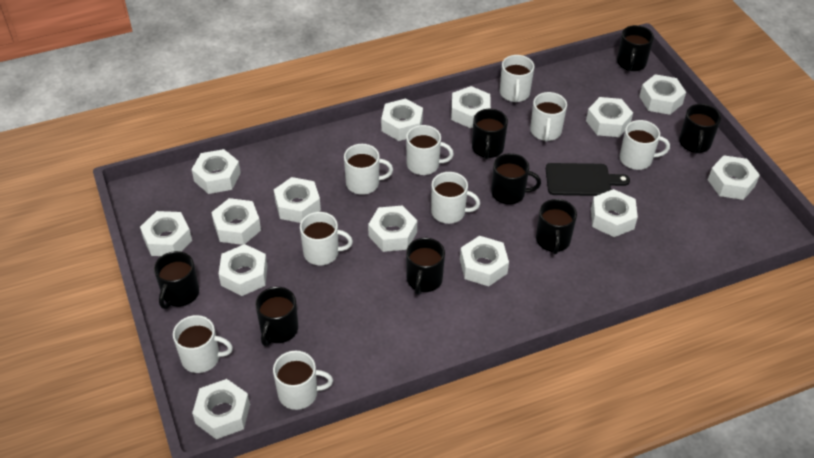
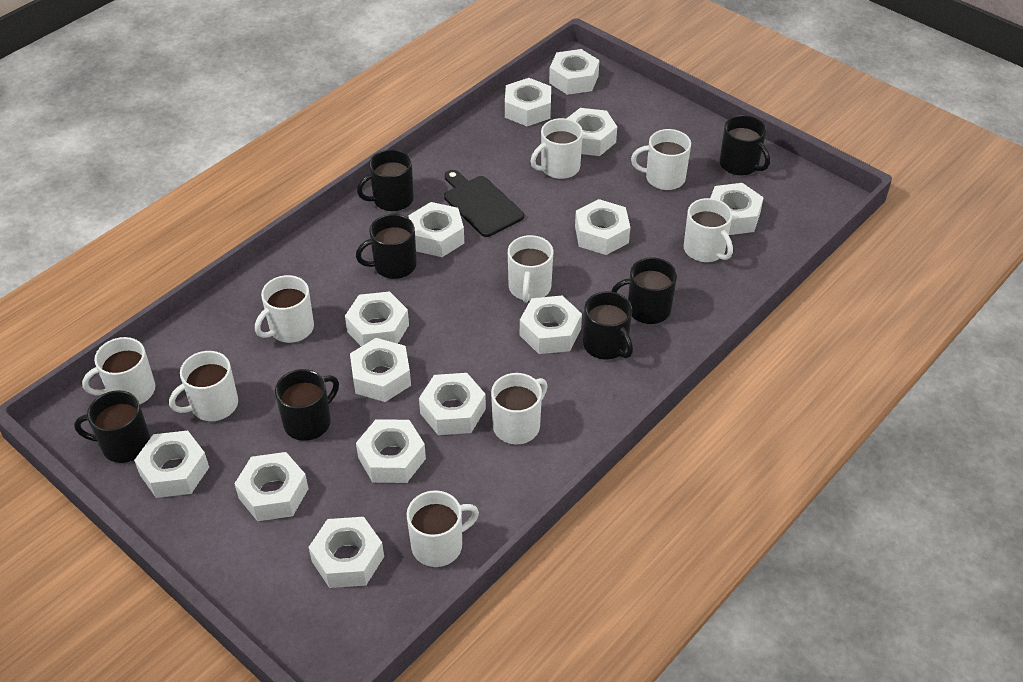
black mug: 8 -> 7

